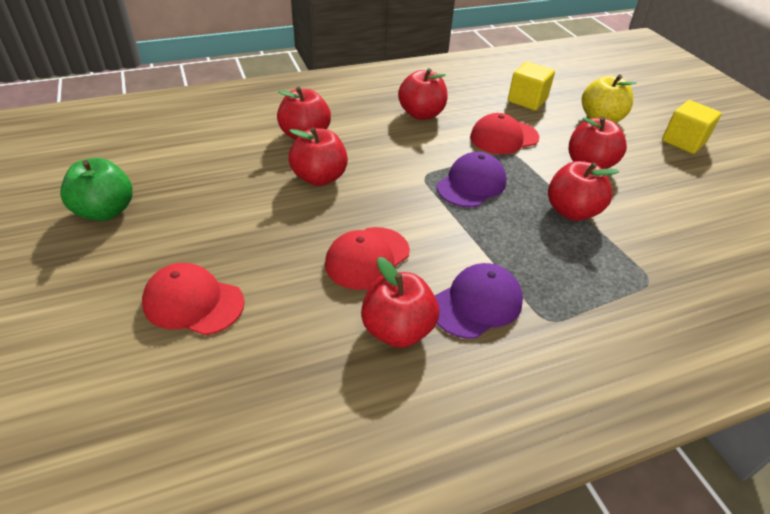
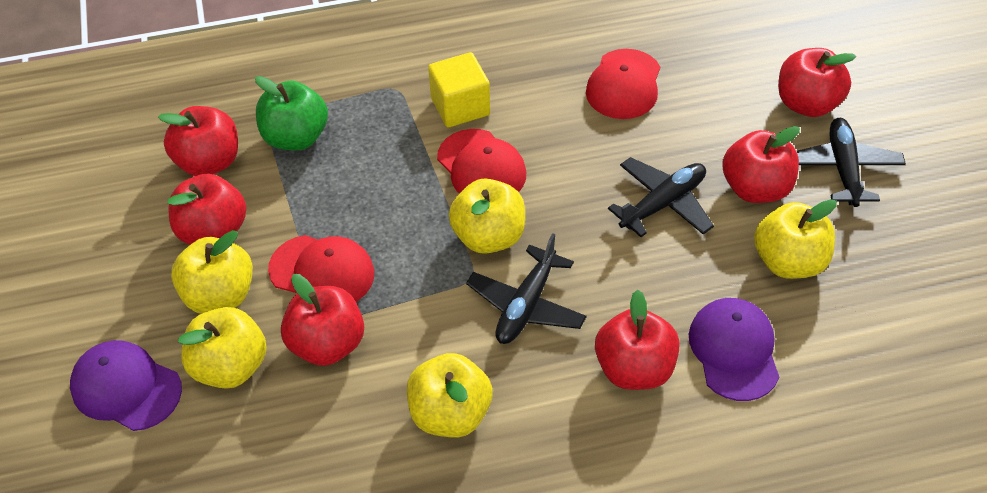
black plane: 0 -> 3
yellow apple: 1 -> 5
yellow cube: 2 -> 1

